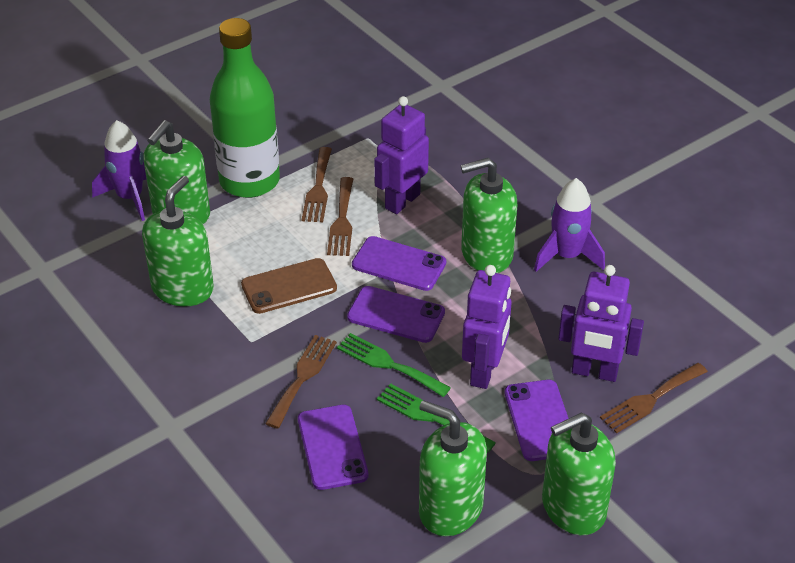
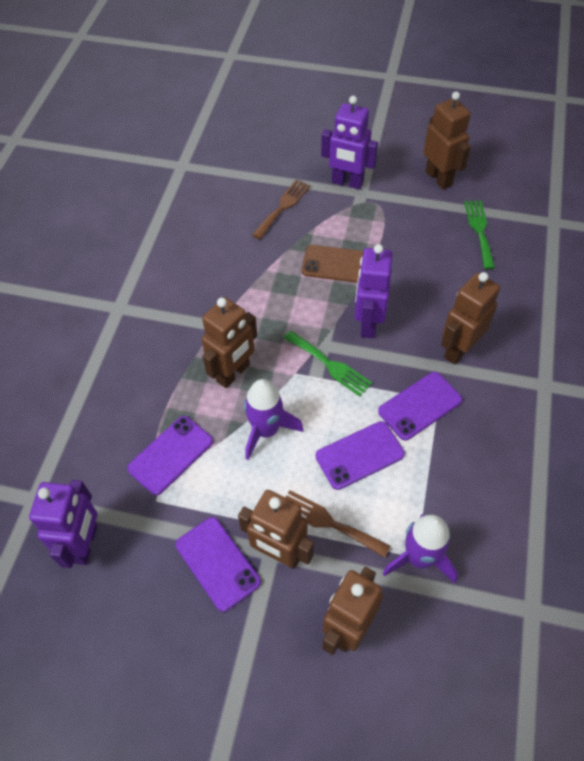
brown fork: 4 -> 2
brown robot: 0 -> 5
green bottle: 1 -> 0
green soap dispenser: 5 -> 0

